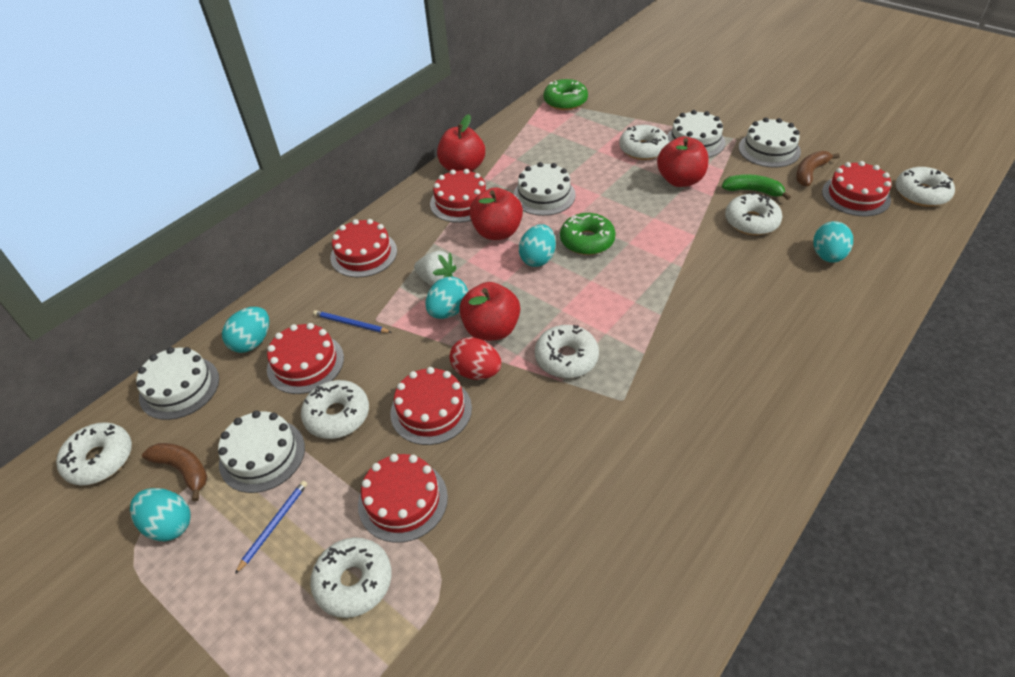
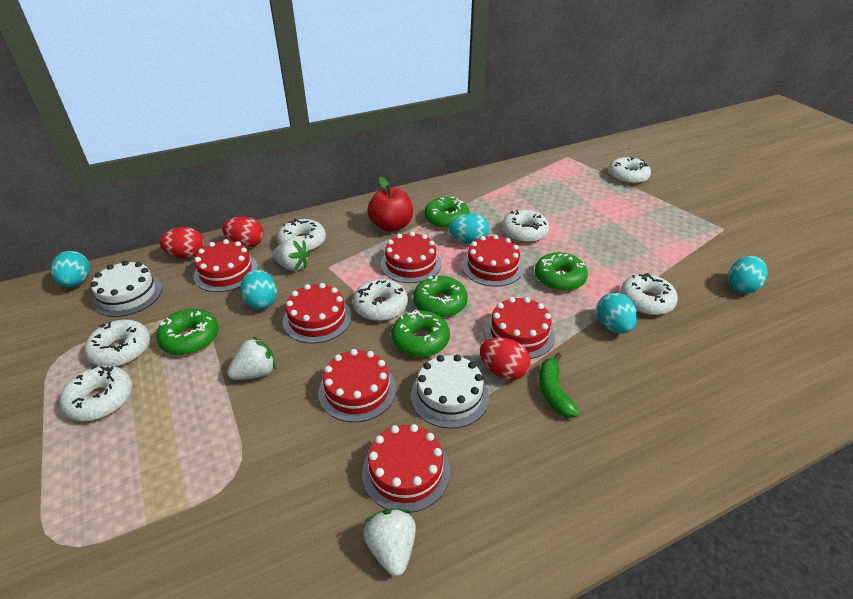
blue pencil: 2 -> 0
brown banana: 2 -> 0
green donut: 2 -> 5
red apple: 4 -> 1
red cake: 6 -> 7
red egg: 1 -> 3
white cake: 5 -> 2
white strawberry: 1 -> 3

